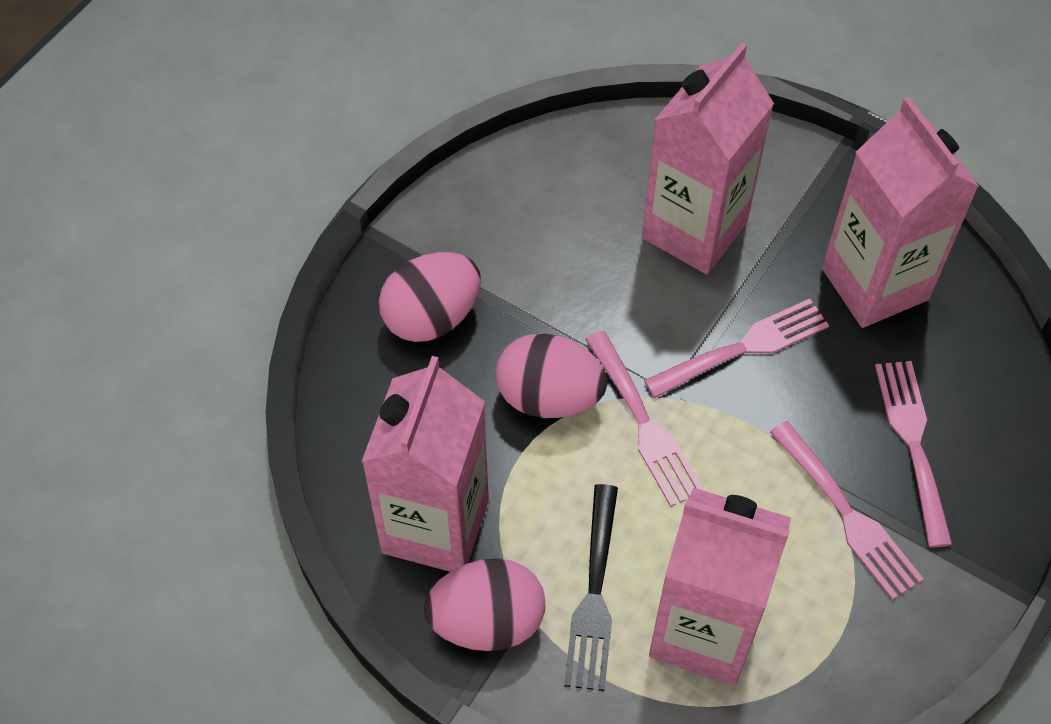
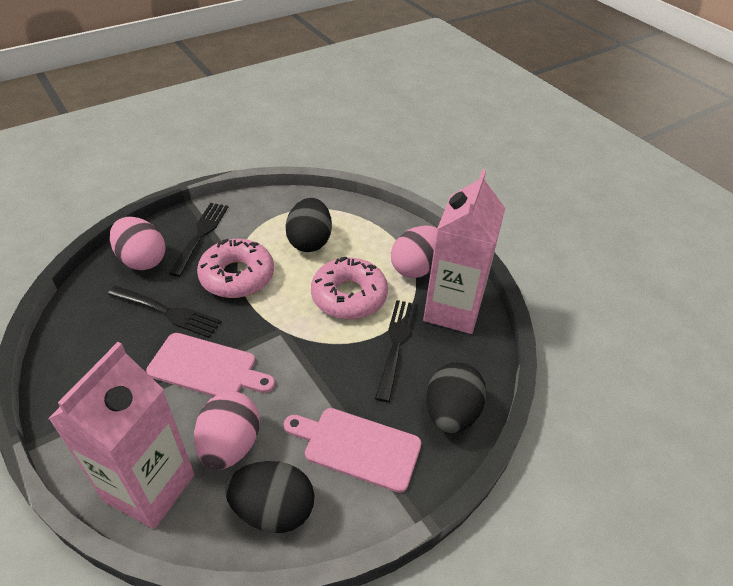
black egg: 0 -> 3
black fork: 1 -> 3
pink carton: 4 -> 2
pink cutting board: 0 -> 2
pink donut: 0 -> 2
pink fork: 4 -> 0

